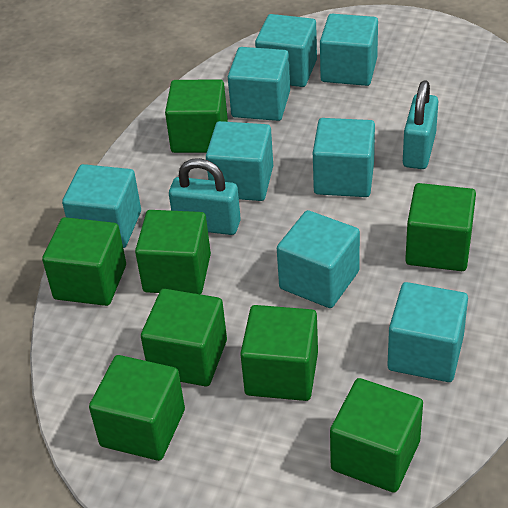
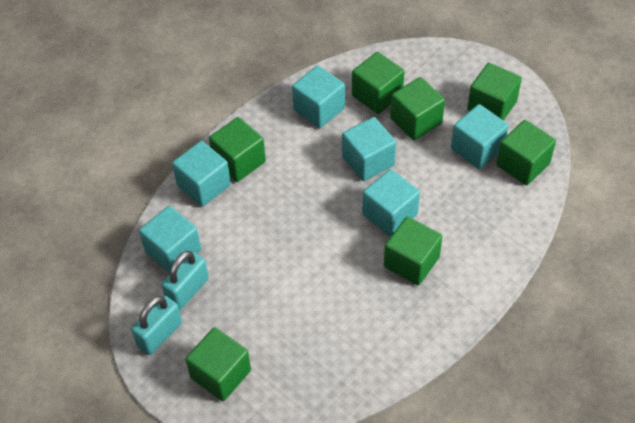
green cube: 8 -> 7
turquoise cube: 8 -> 6

